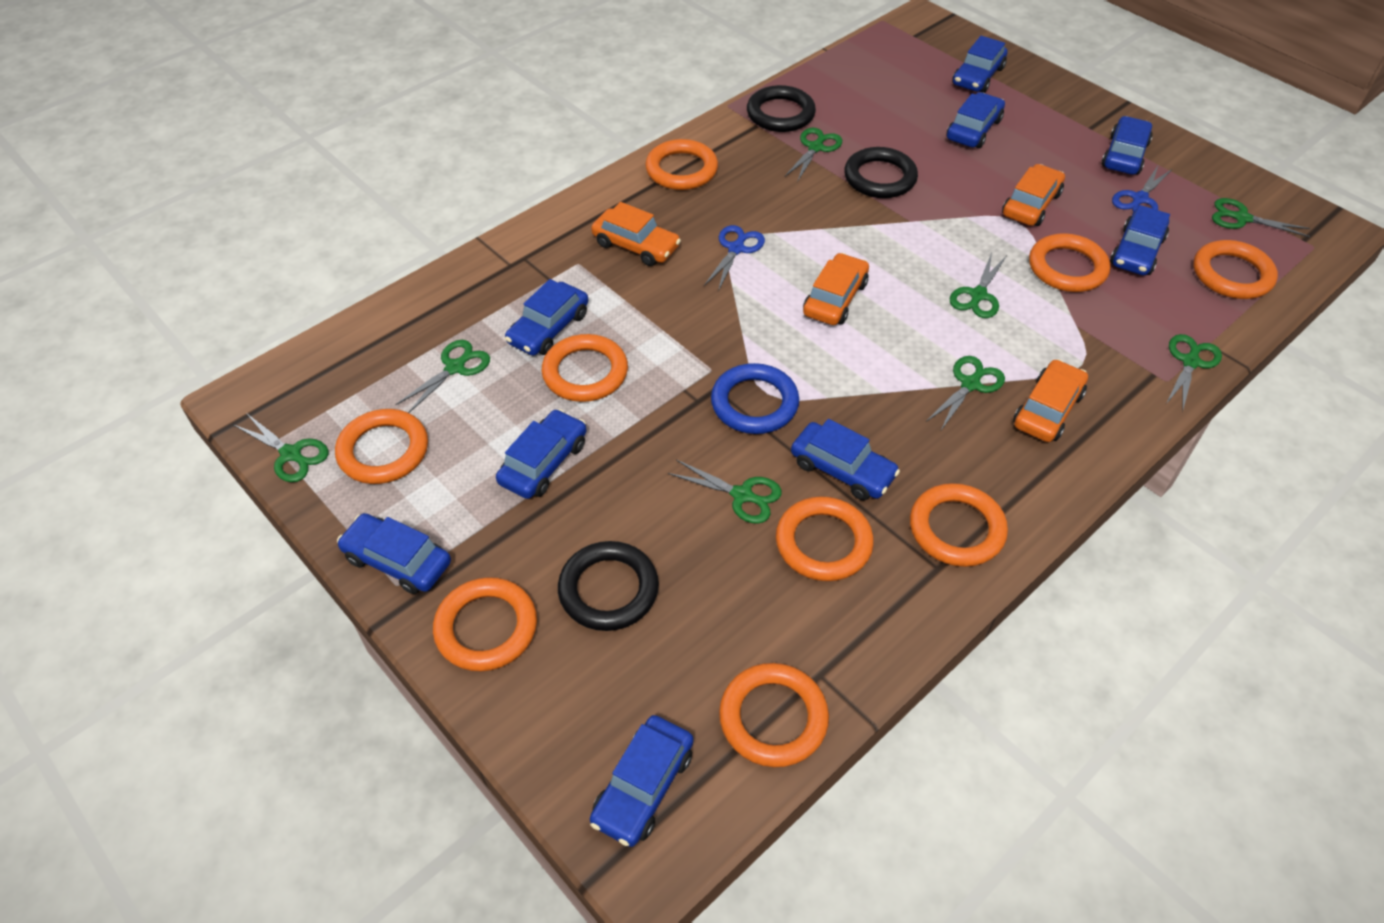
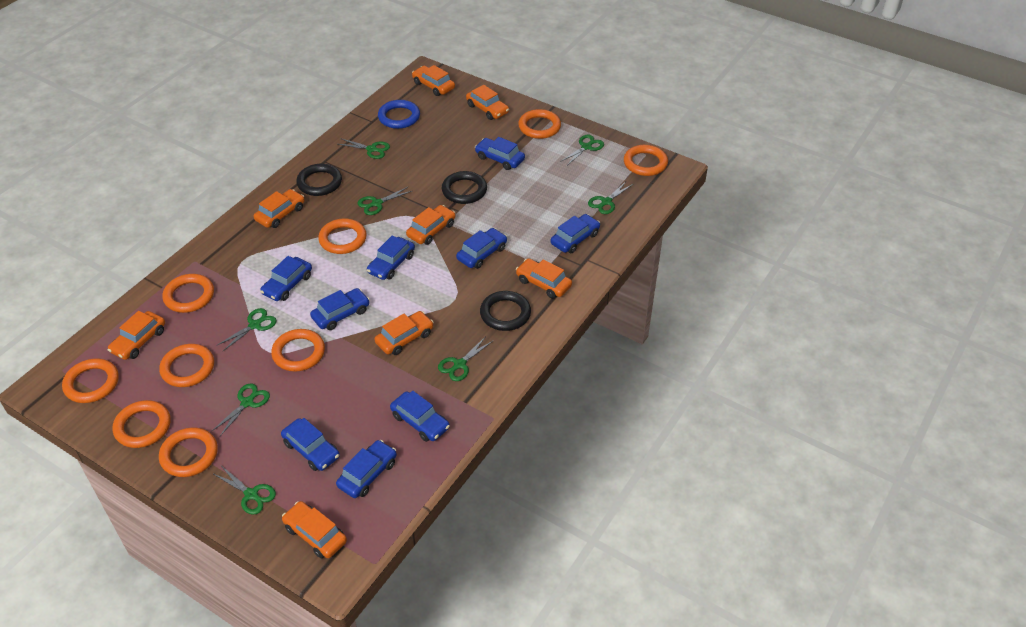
blue scissors: 2 -> 0
orange car: 4 -> 8

